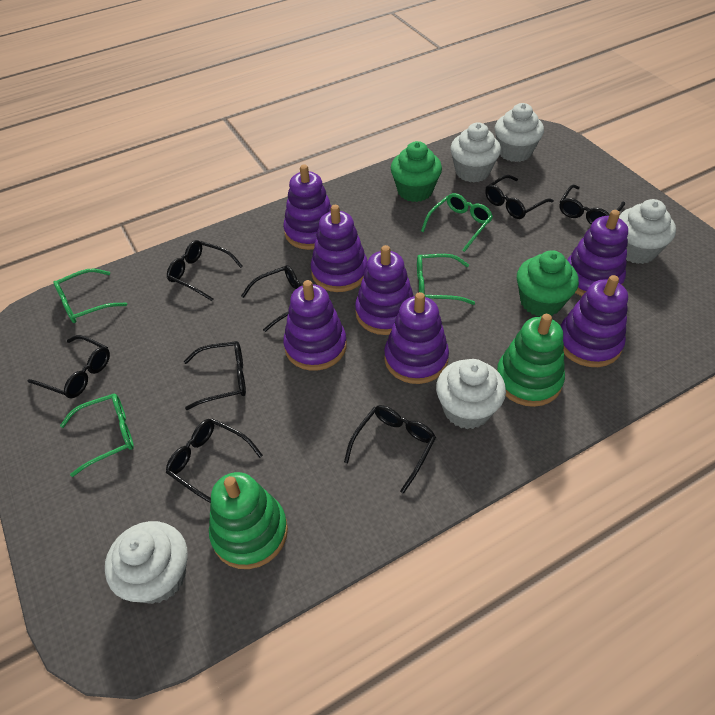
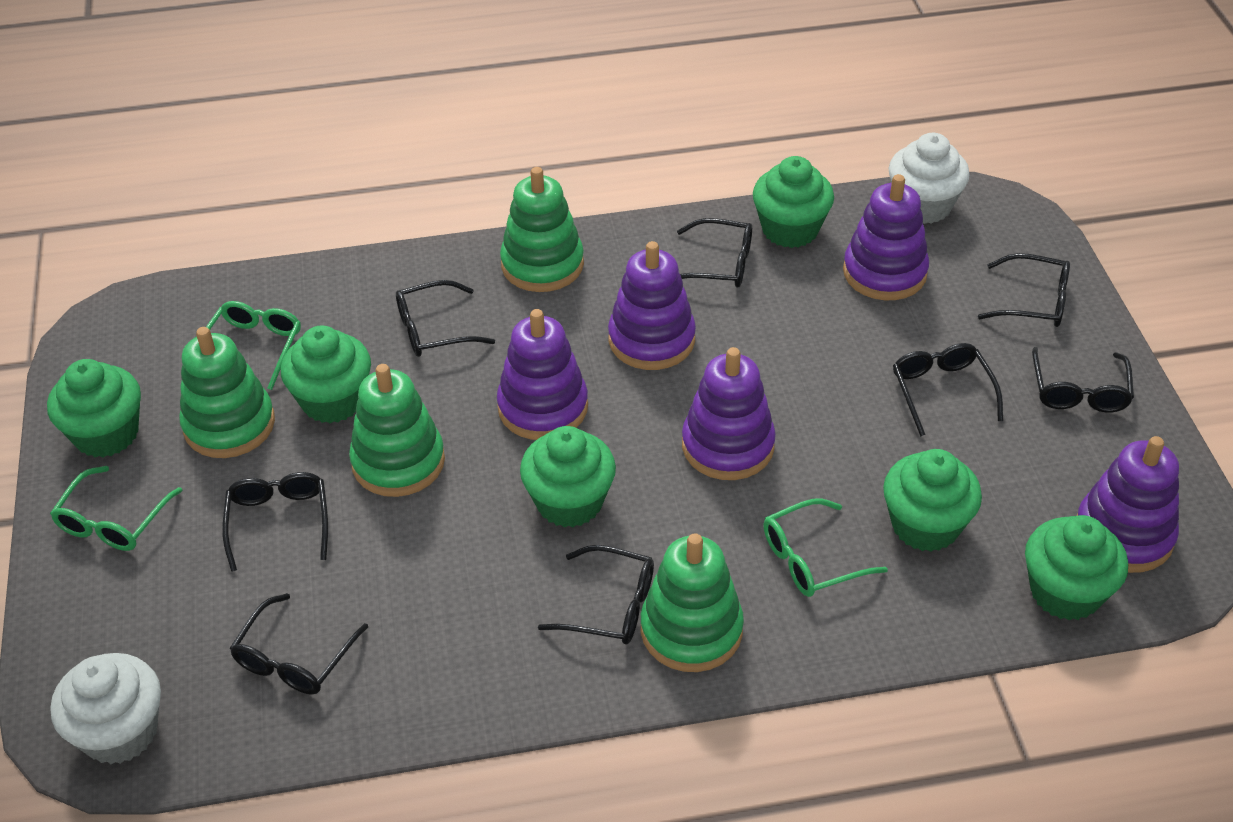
green cupcake: 2 -> 6
green glasses: 4 -> 3
green stacking toy: 2 -> 4
purple stacking toy: 7 -> 5
white cupcake: 5 -> 2

